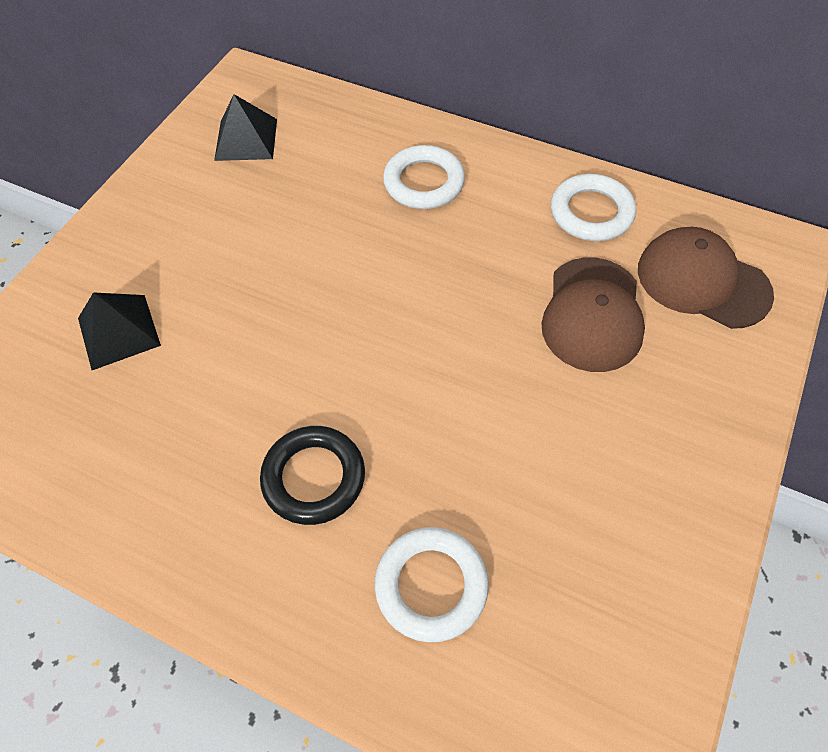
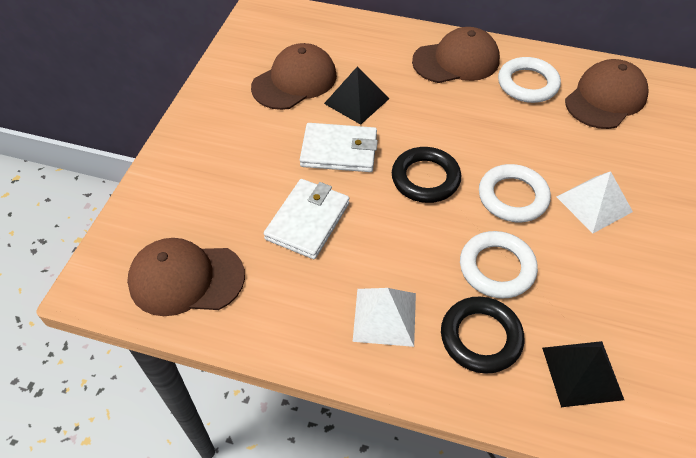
black ring: 1 -> 2
brown cap: 2 -> 4
white pyramid: 0 -> 2
white wallet: 0 -> 2

